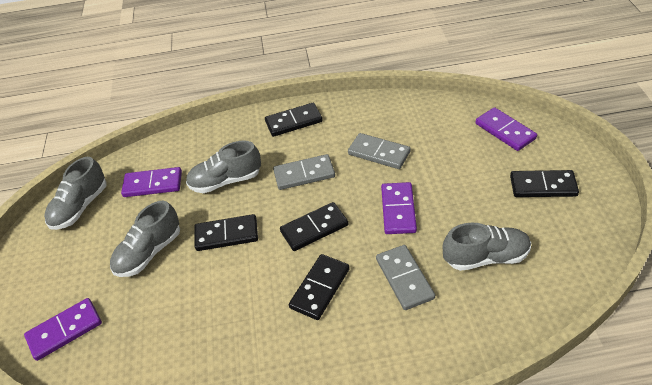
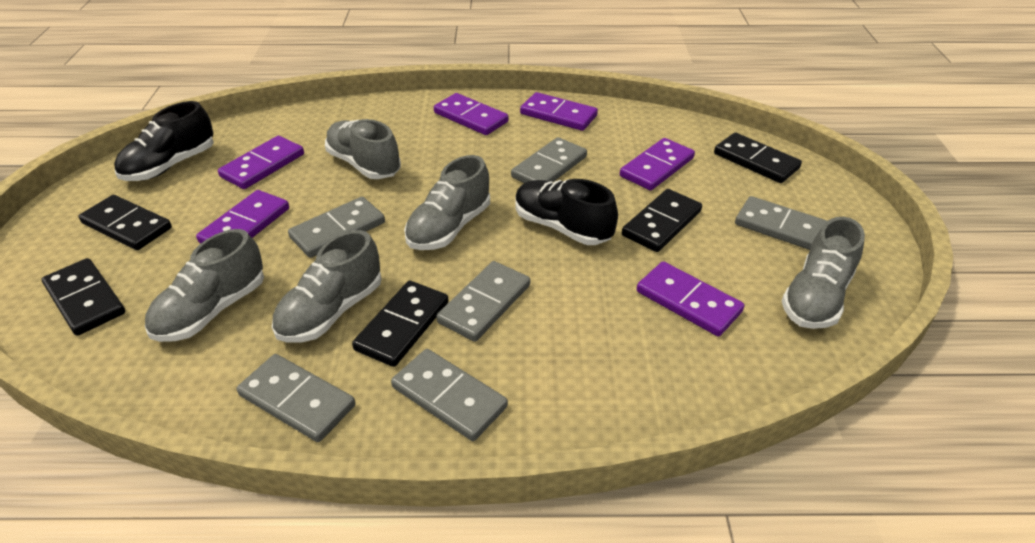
black shoe: 0 -> 2
grey domino: 3 -> 6
grey shoe: 4 -> 5
purple domino: 4 -> 6

